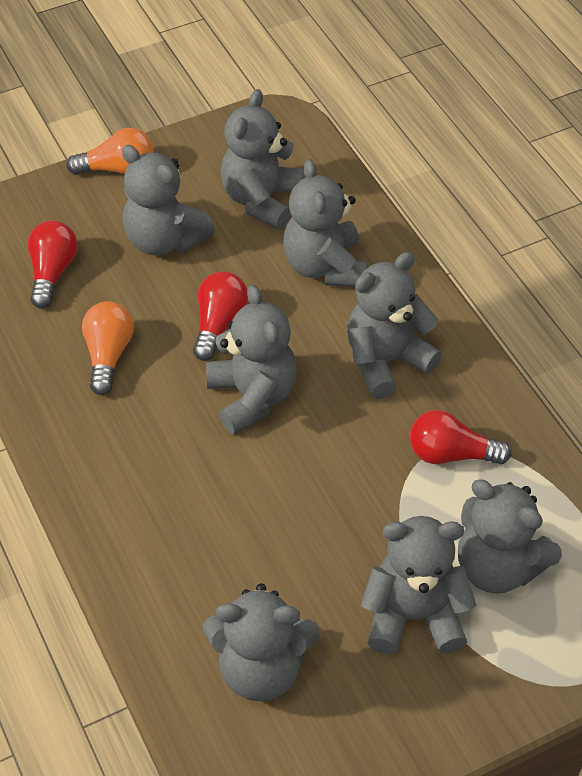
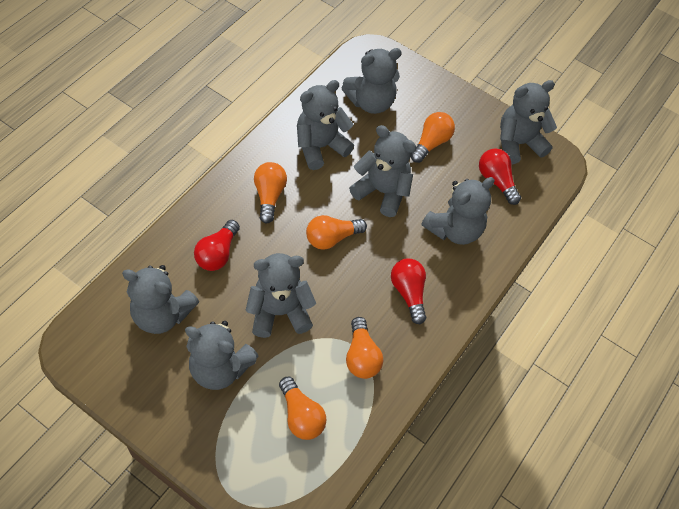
orange light bulb: 2 -> 5

